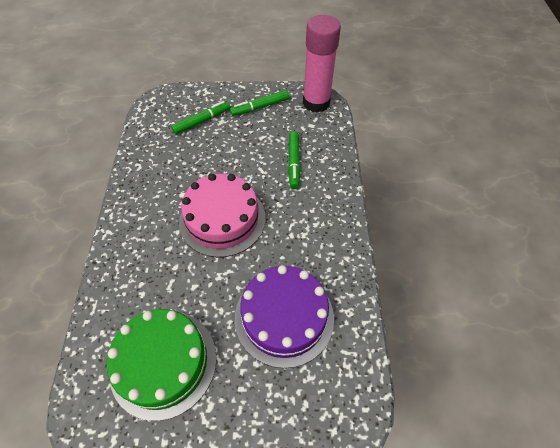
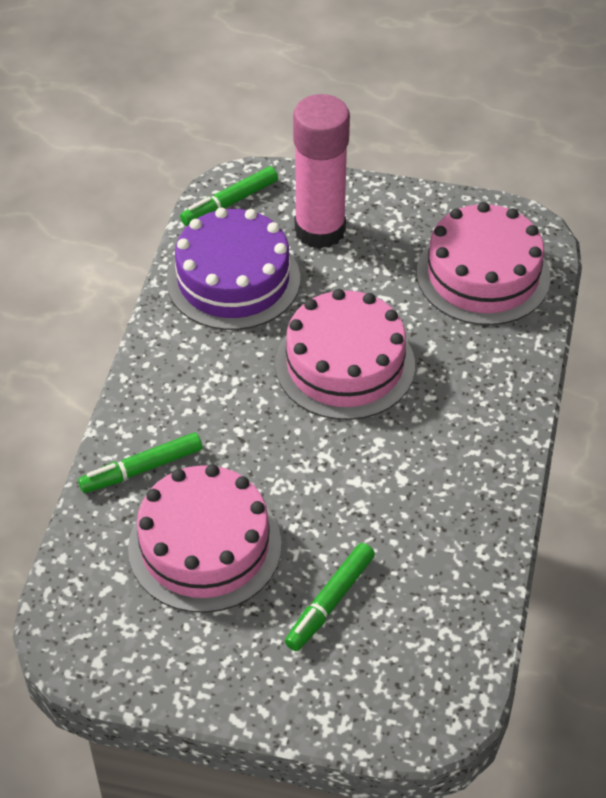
green cake: 1 -> 0
pink cake: 1 -> 3

